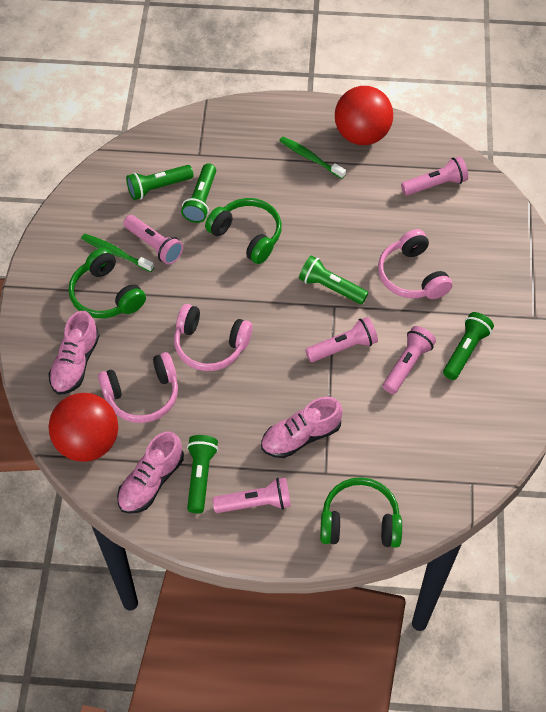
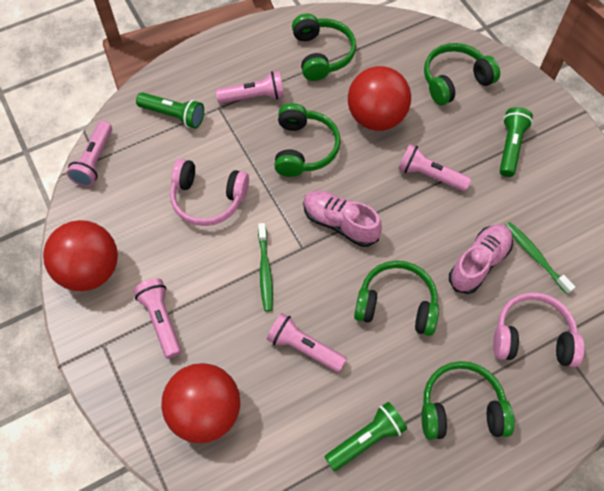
green flashlight: 5 -> 3
green headphones: 3 -> 5
pink headphones: 3 -> 2
pink shoe: 3 -> 2
red ball: 2 -> 3

